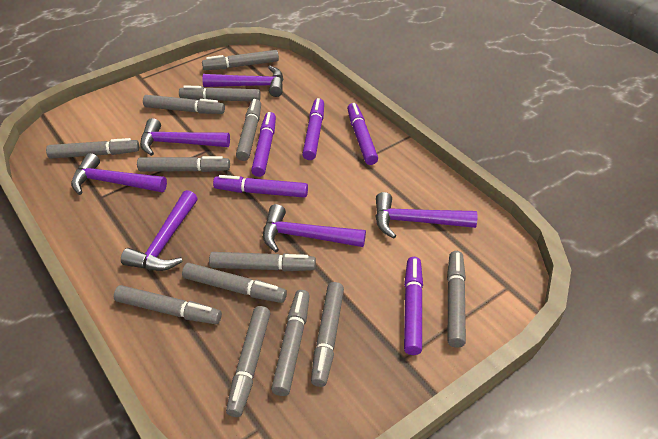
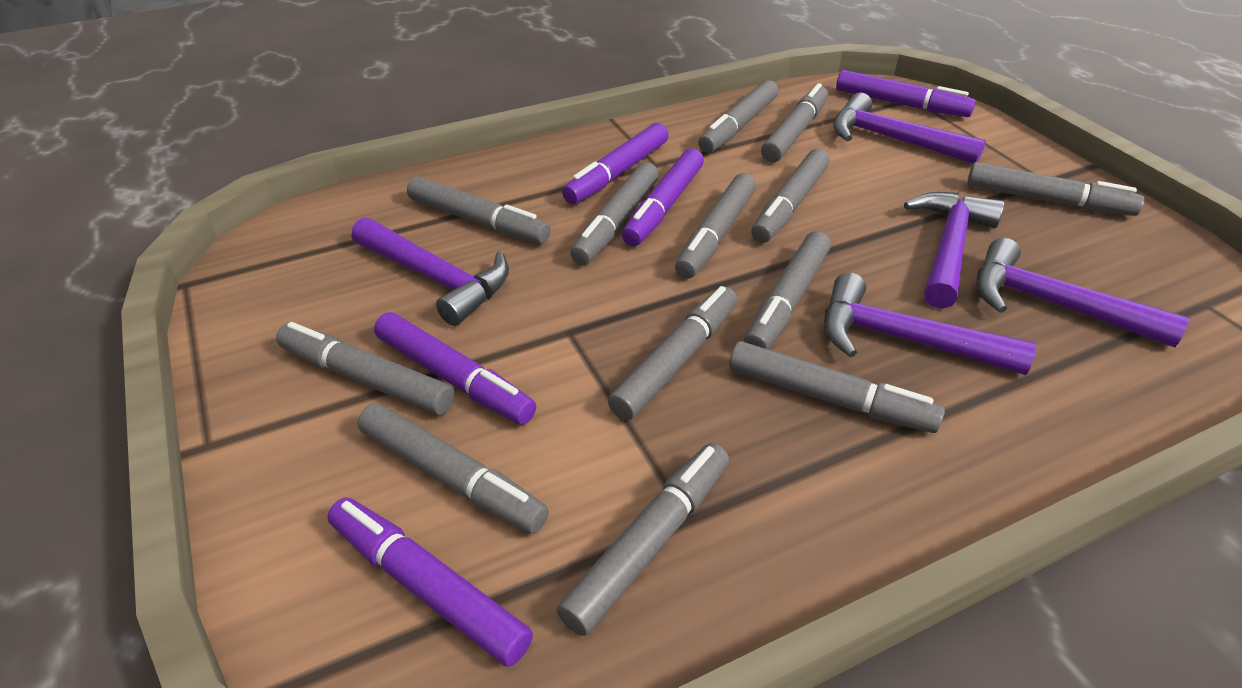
purple hammer: 6 -> 5

